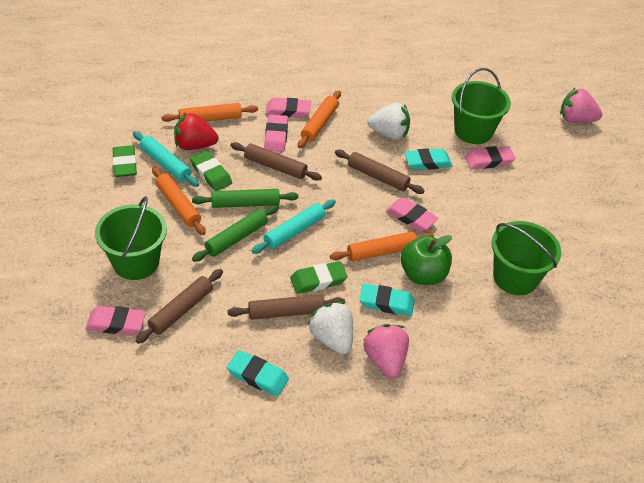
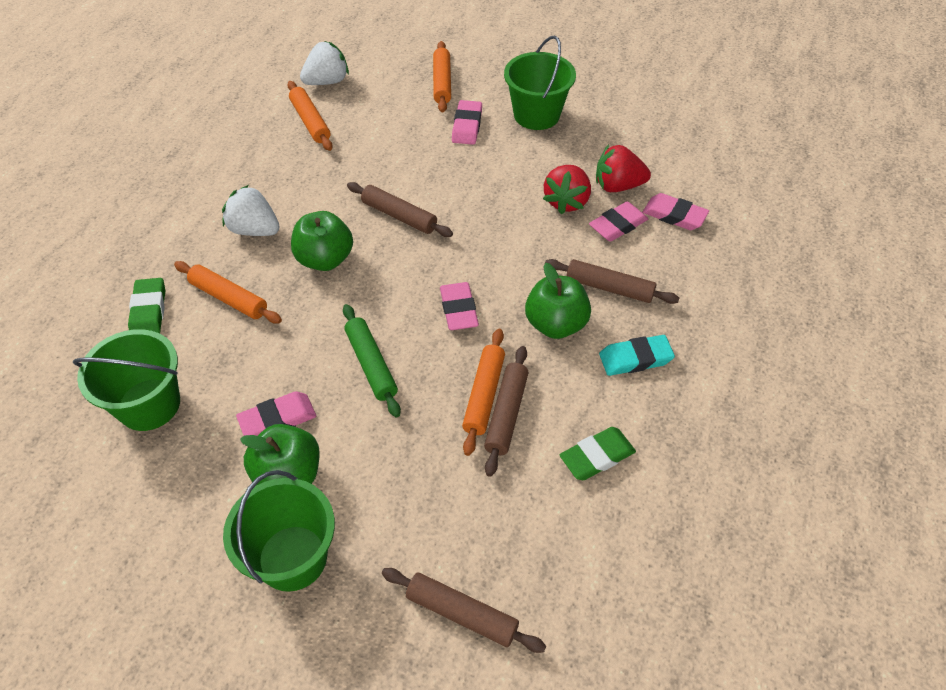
green apple: 1 -> 3
green eraser: 3 -> 2
green rolling pin: 2 -> 1
pink strawberry: 2 -> 0
red strawberry: 1 -> 2
turquoise eraser: 3 -> 1
turquoise rolling pin: 2 -> 0

